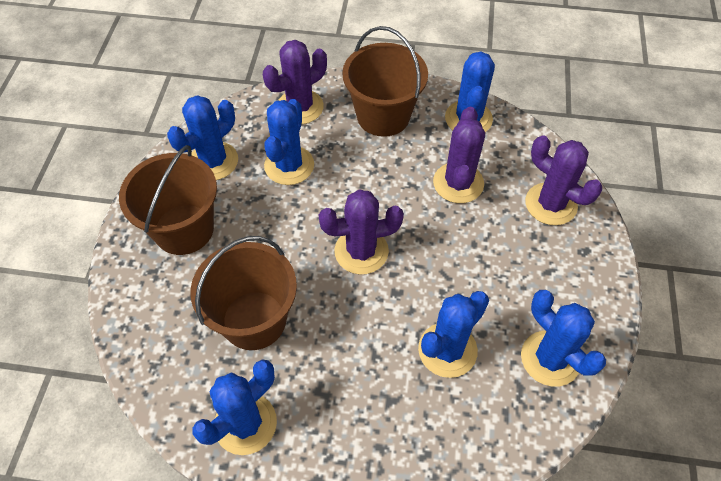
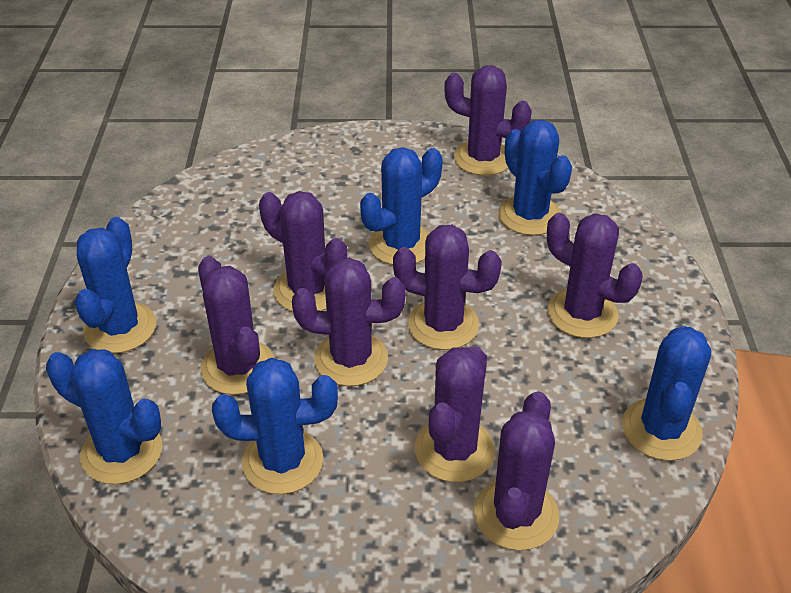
brown bucket: 3 -> 0
purple cactus: 4 -> 8

